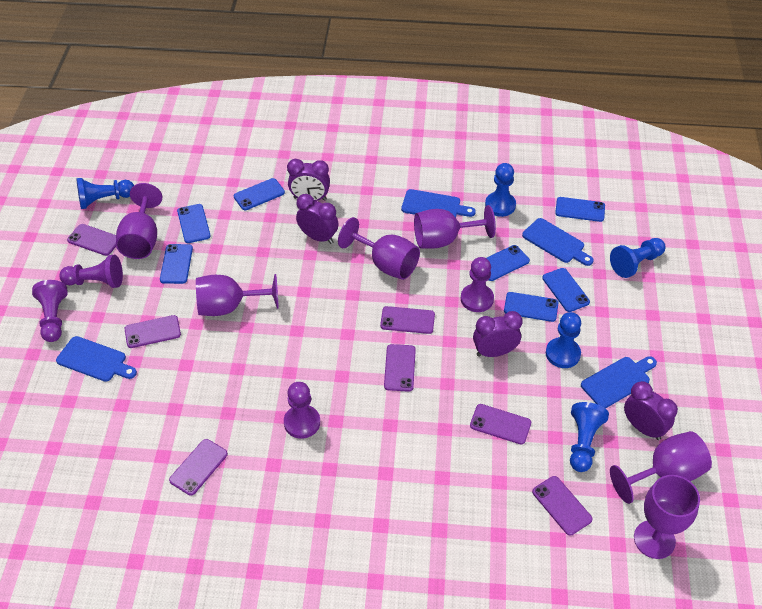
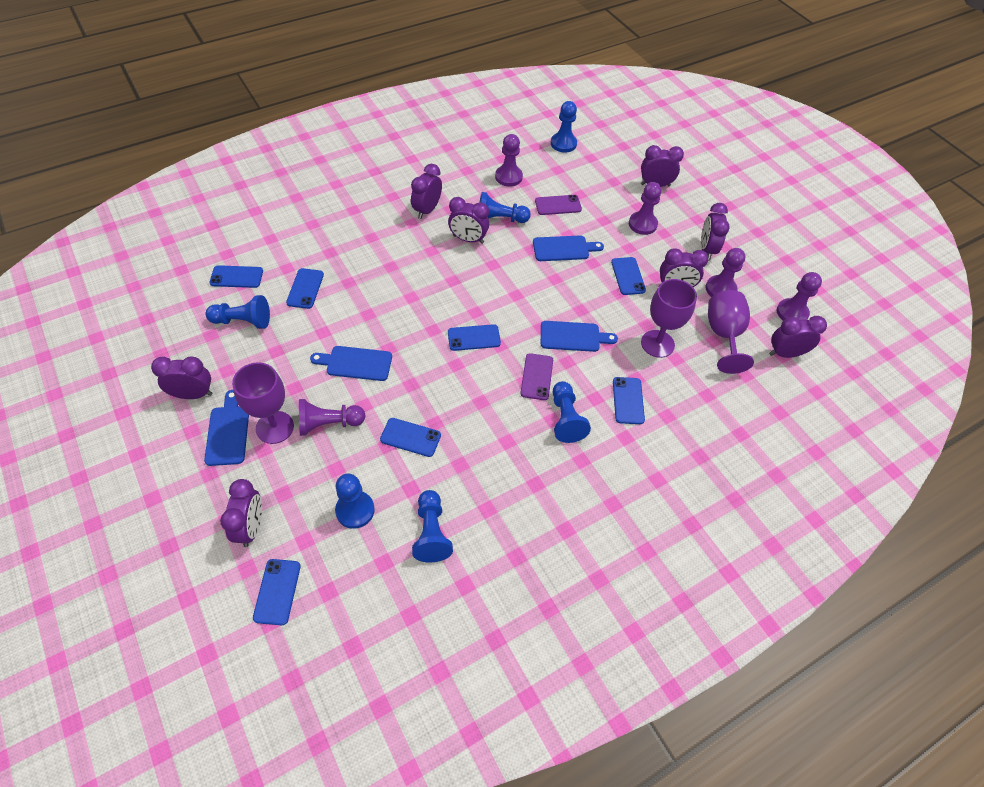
blue pawn: 5 -> 6
purple clock: 4 -> 8
purple goblet: 6 -> 3
purple pawn: 4 -> 5
purple phone: 7 -> 2

